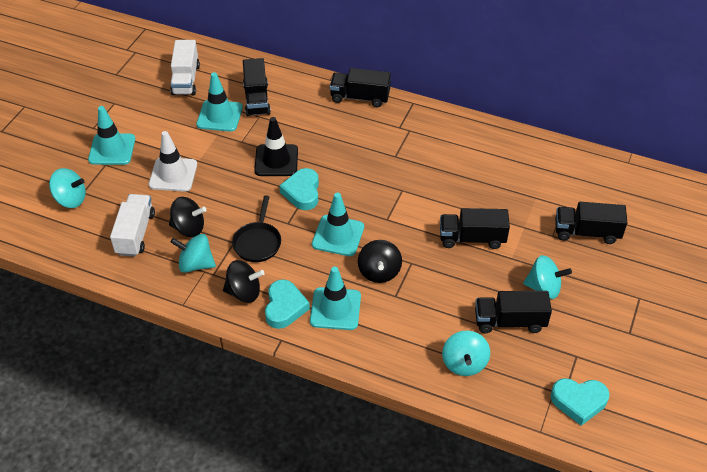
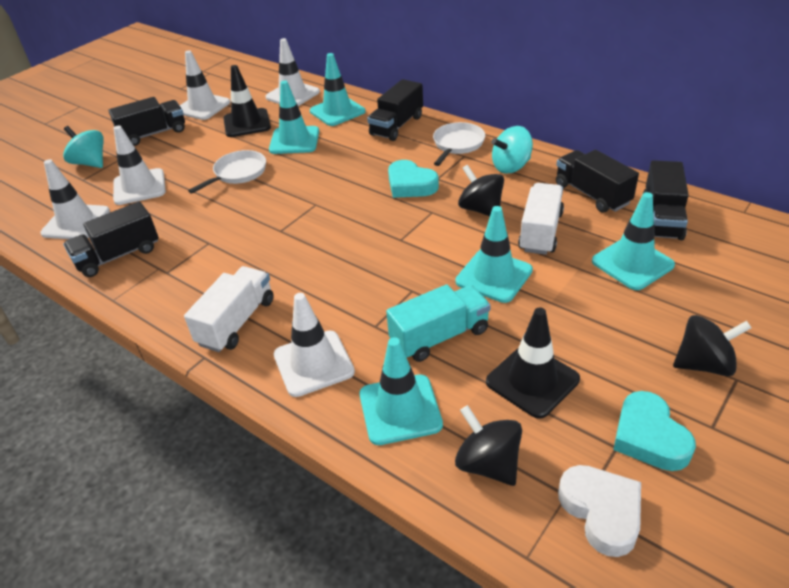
black pan: 1 -> 0
black traffic cone: 1 -> 2
turquoise heart: 3 -> 2
turquoise spinning top: 4 -> 2
turquoise traffic cone: 4 -> 5
turquoise truck: 0 -> 1
white heart: 0 -> 1
white pan: 0 -> 2
white traffic cone: 1 -> 5

